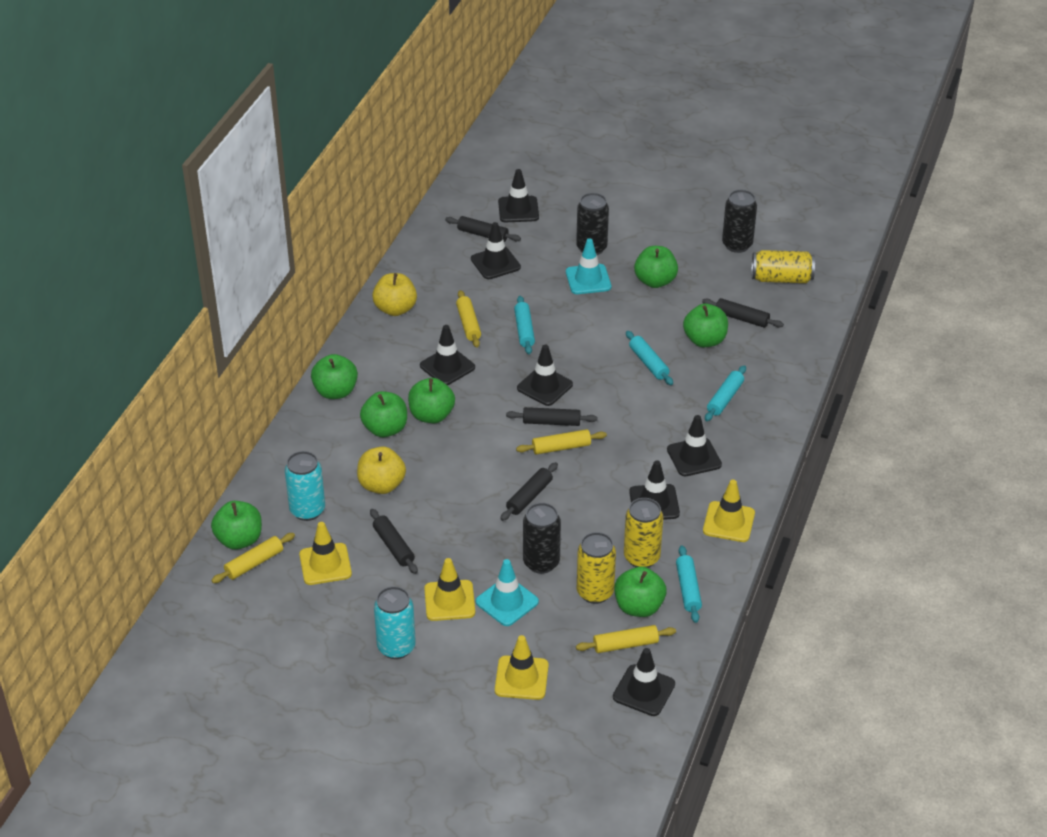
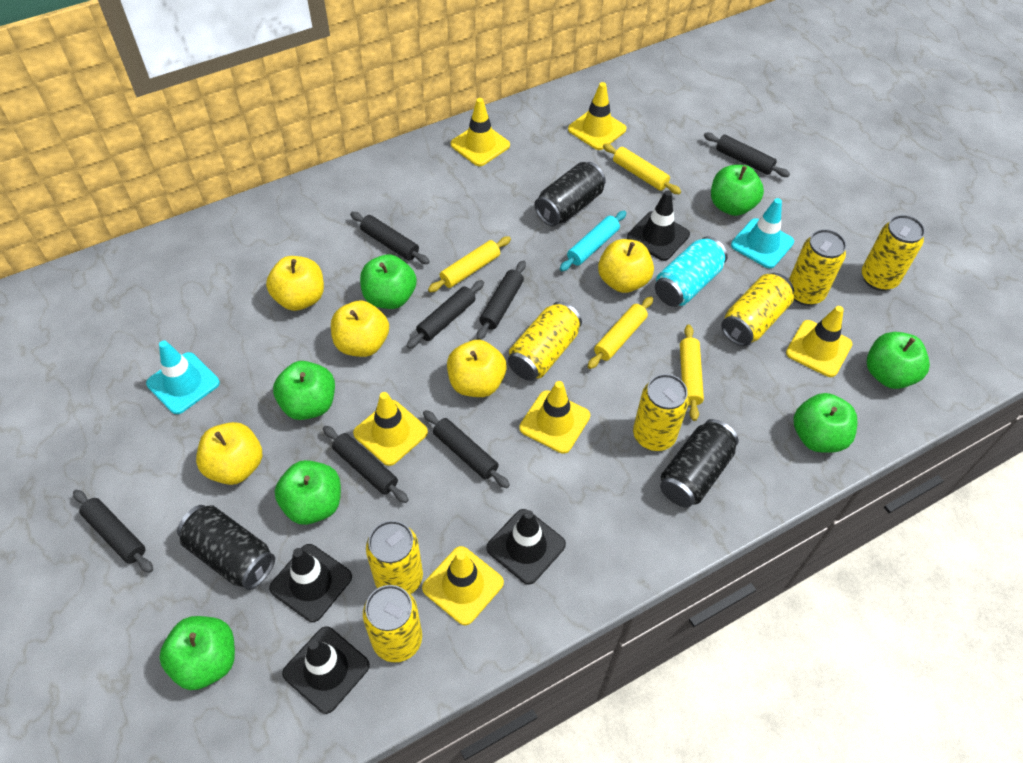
black rolling pin: 5 -> 7
black traffic cone: 7 -> 4
turquoise can: 2 -> 1
turquoise rolling pin: 4 -> 1
yellow apple: 2 -> 5
yellow can: 3 -> 7
yellow traffic cone: 4 -> 6

